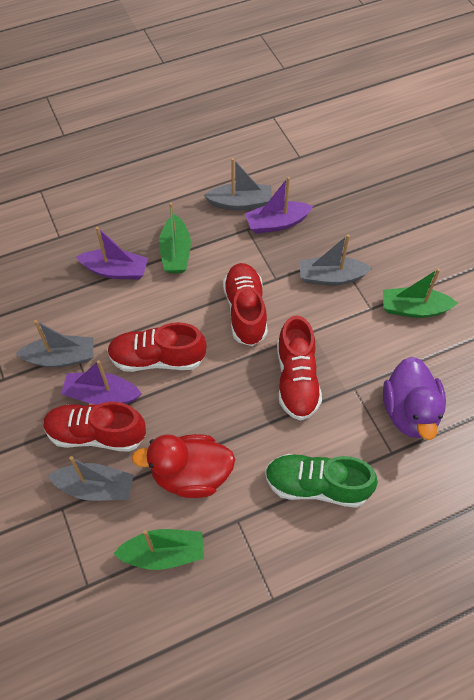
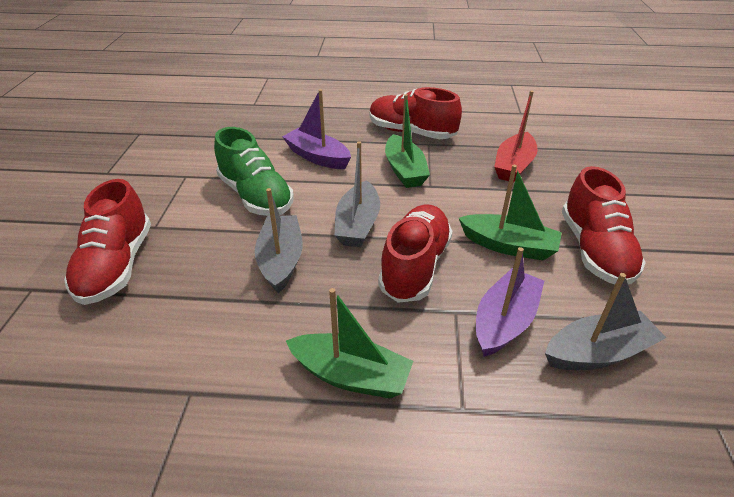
grey boat: 4 -> 3
purple boat: 3 -> 2
purple duck: 1 -> 0
red boat: 0 -> 1
red duck: 1 -> 0

